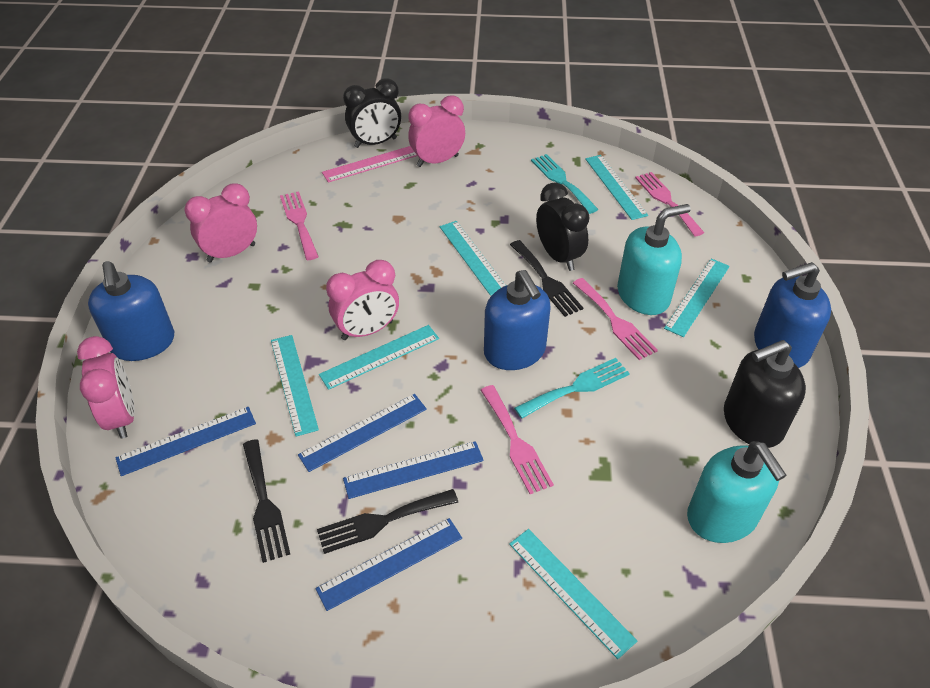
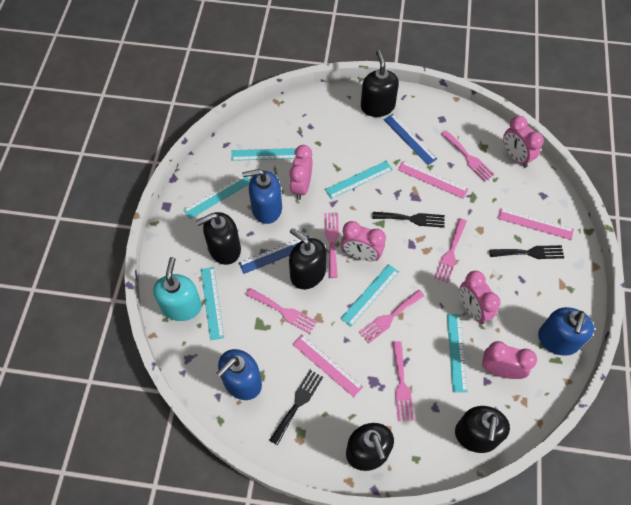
black clock: 2 -> 0
black soap dispenser: 1 -> 5
blue ruler: 4 -> 2
pink clock: 4 -> 5
pink fork: 4 -> 6
pink ruler: 1 -> 3
turquoise fork: 2 -> 0
turquoise soap dispenser: 2 -> 1

